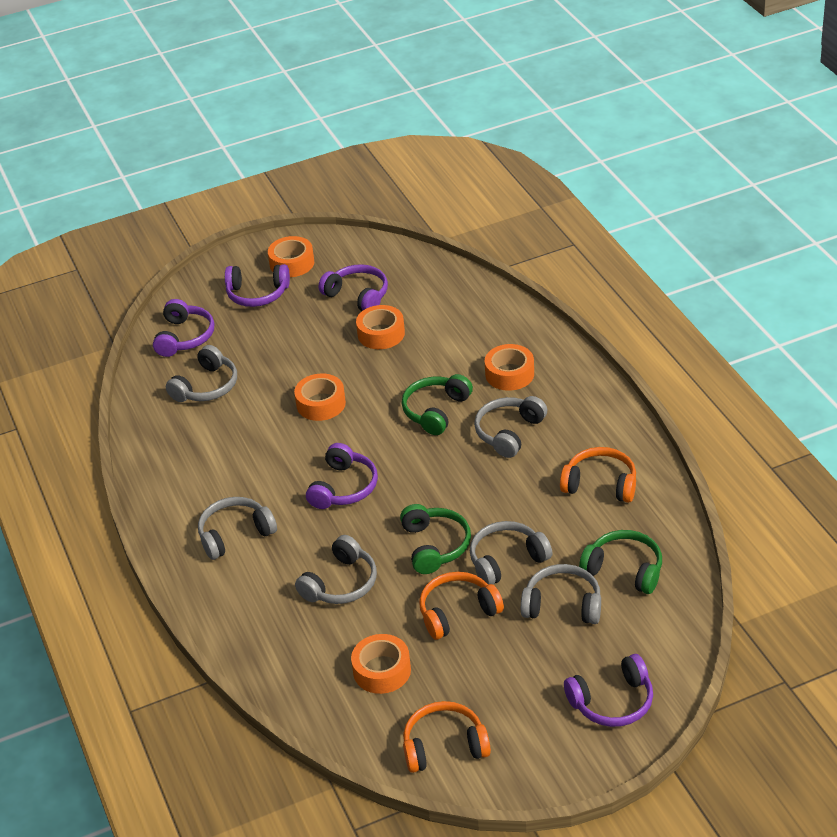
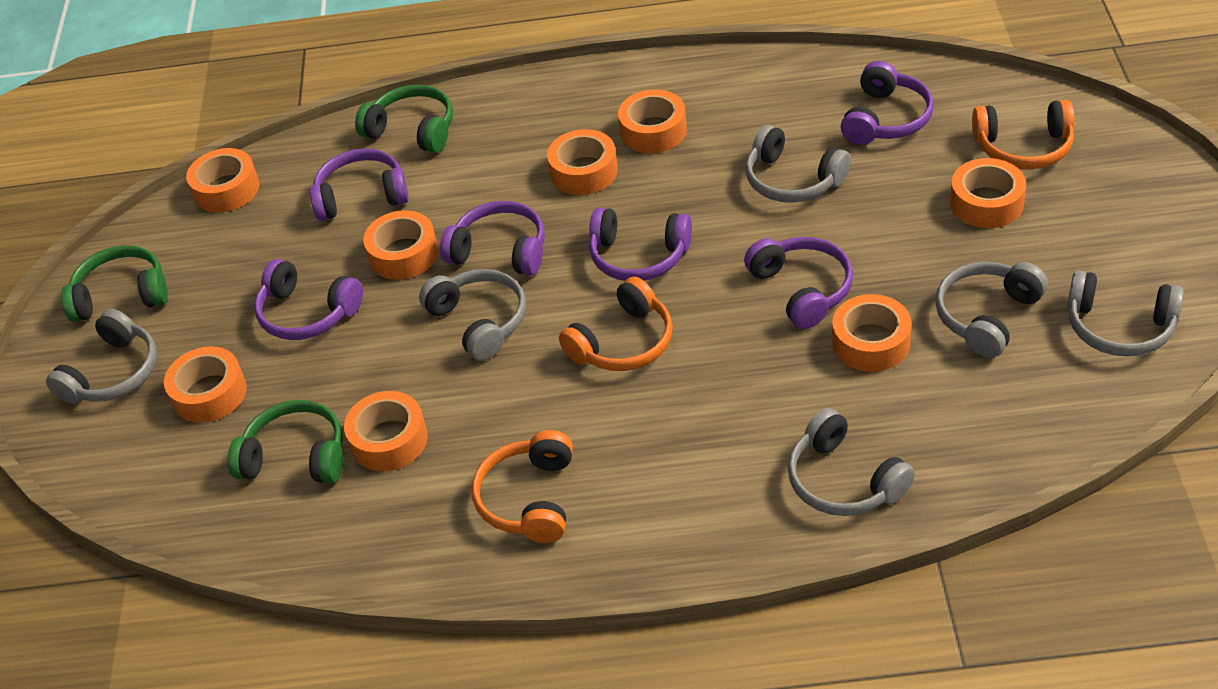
orange tape: 5 -> 8
purple headphones: 5 -> 6

